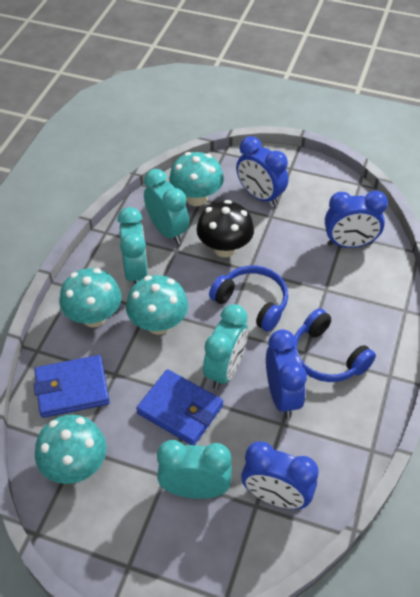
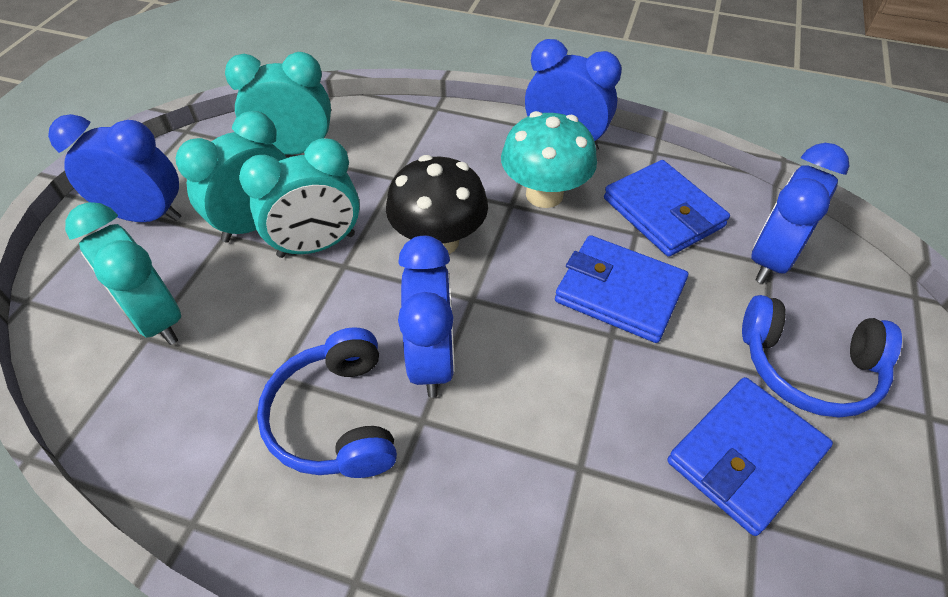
blue wallet: 2 -> 3
turquoise mushroom: 4 -> 1

